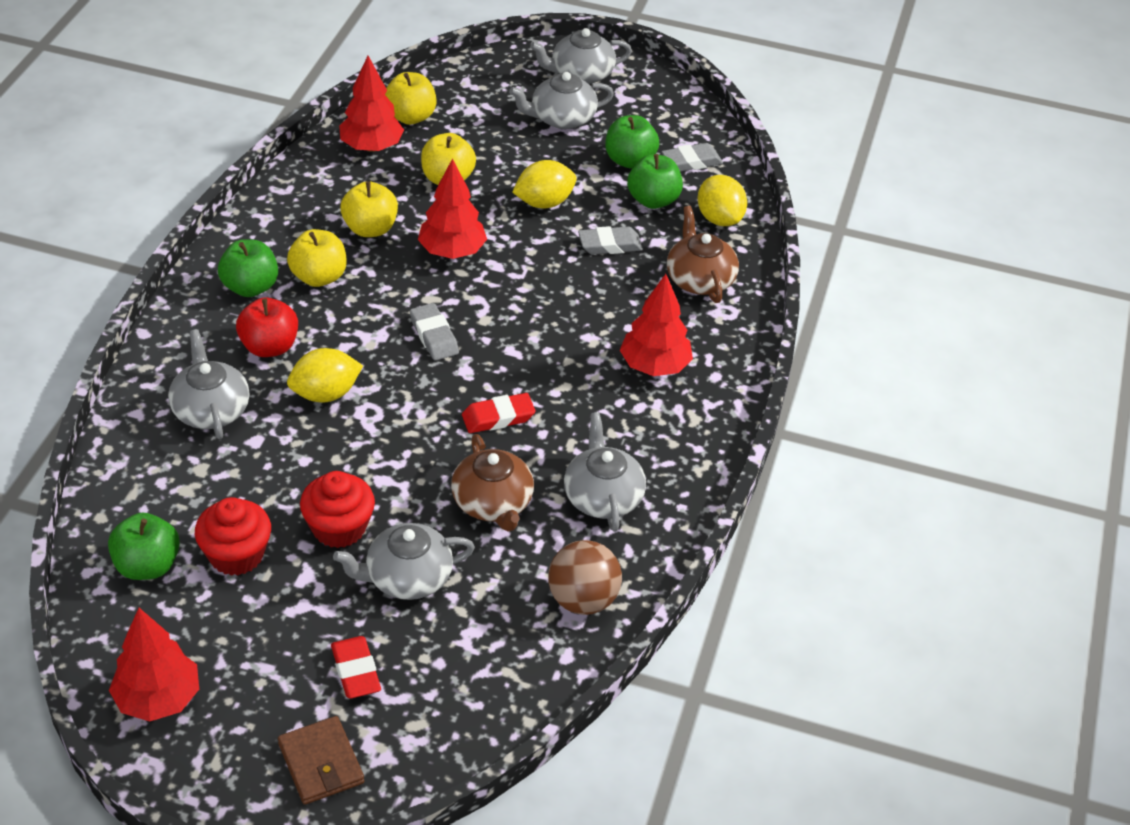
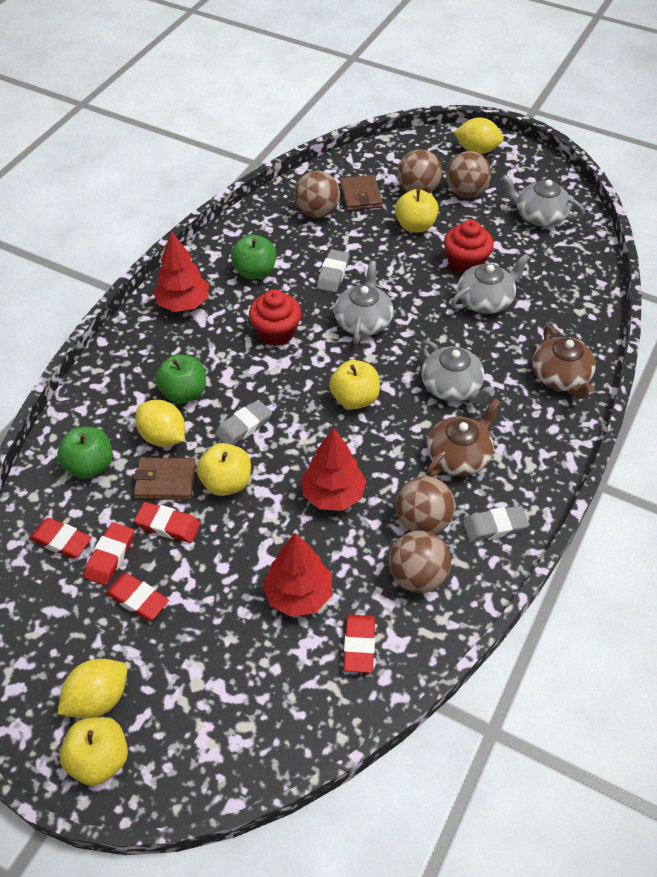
brown ball: 1 -> 5
brown wallet: 1 -> 2
green apple: 4 -> 3
grey teapot: 5 -> 4
red apple: 1 -> 0
red eraser: 2 -> 5
red tree: 4 -> 3

